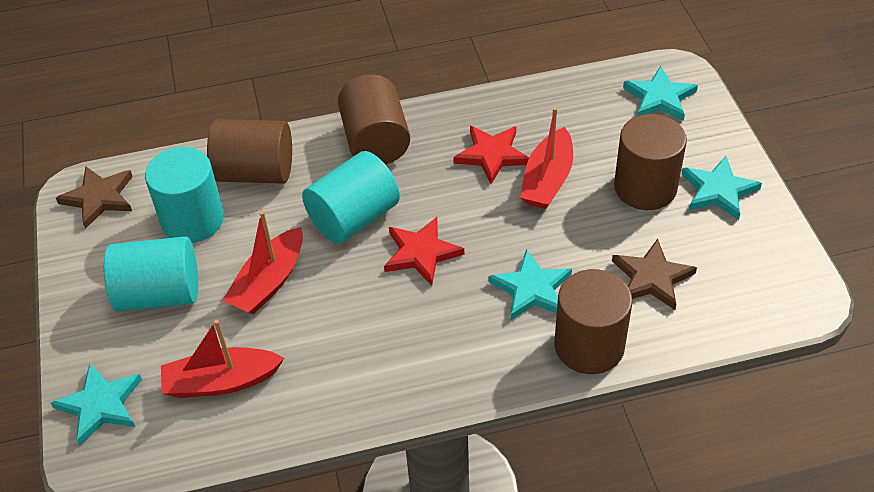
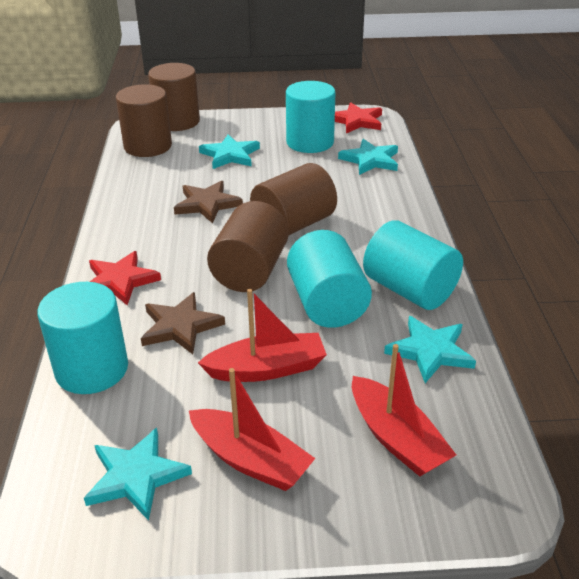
turquoise cylinder: 3 -> 4

